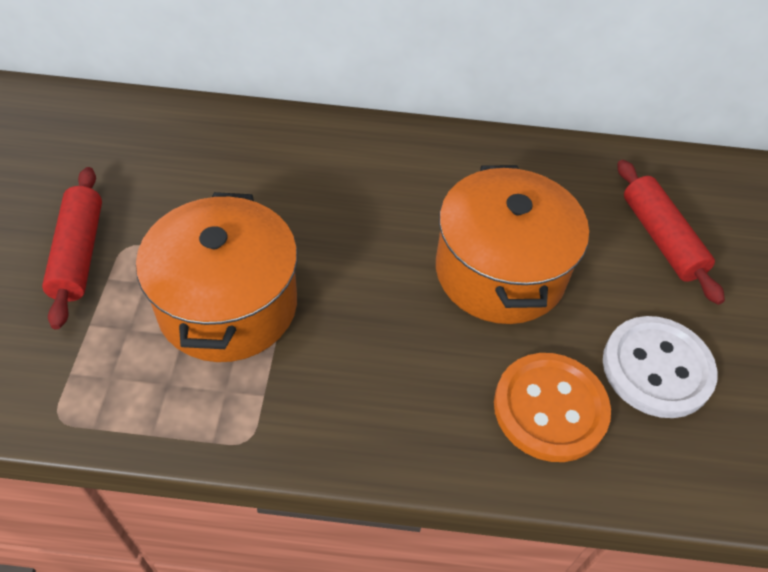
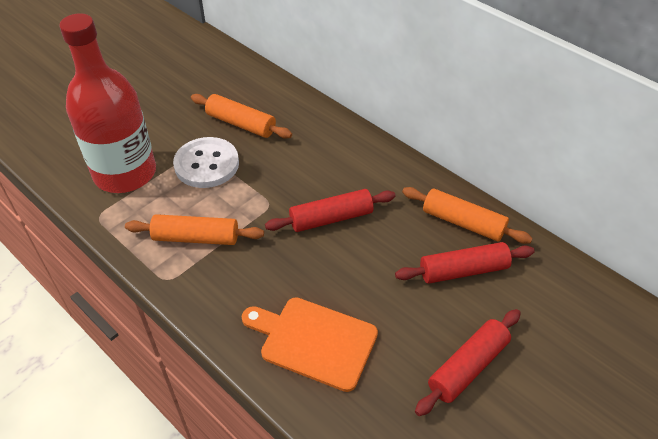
orange button: 1 -> 0
orange cutting board: 0 -> 1
orange pot: 2 -> 0
orange rolling pin: 0 -> 3
red bottle: 0 -> 1
red rolling pin: 2 -> 3

